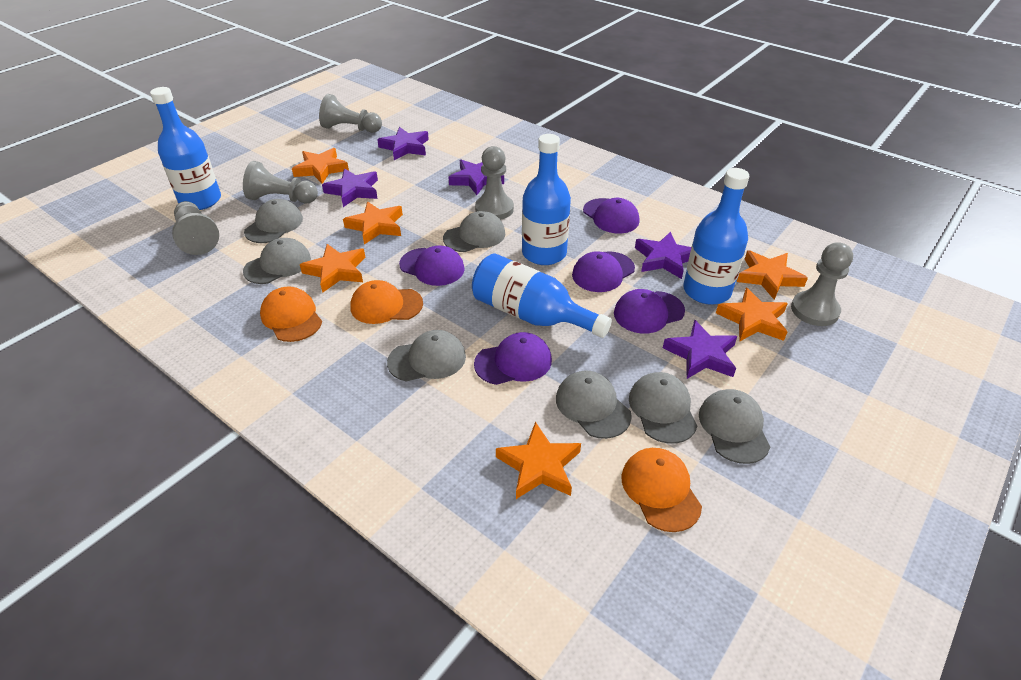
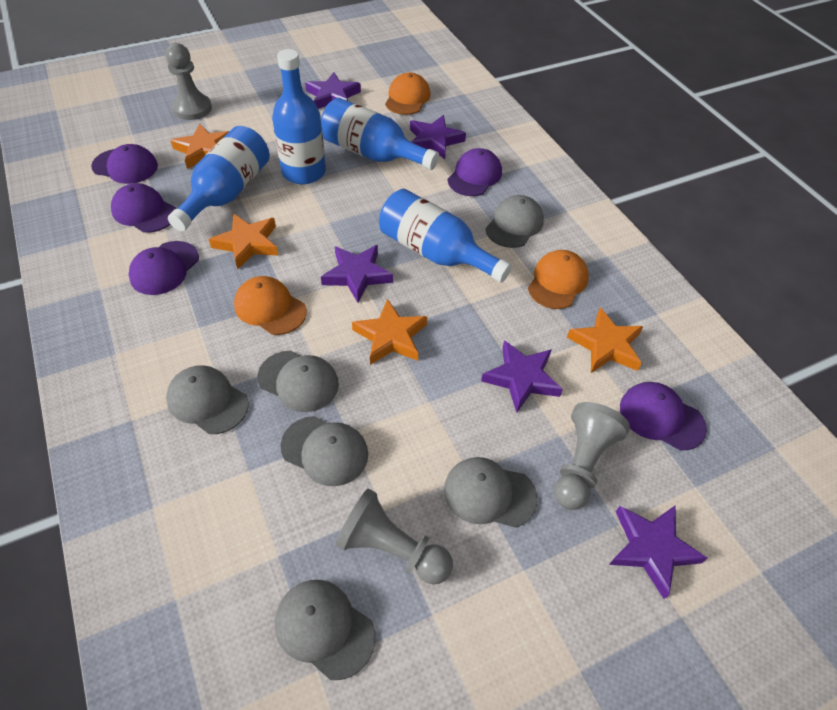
grey cap: 7 -> 6
grey pawn: 5 -> 3
orange star: 6 -> 4

